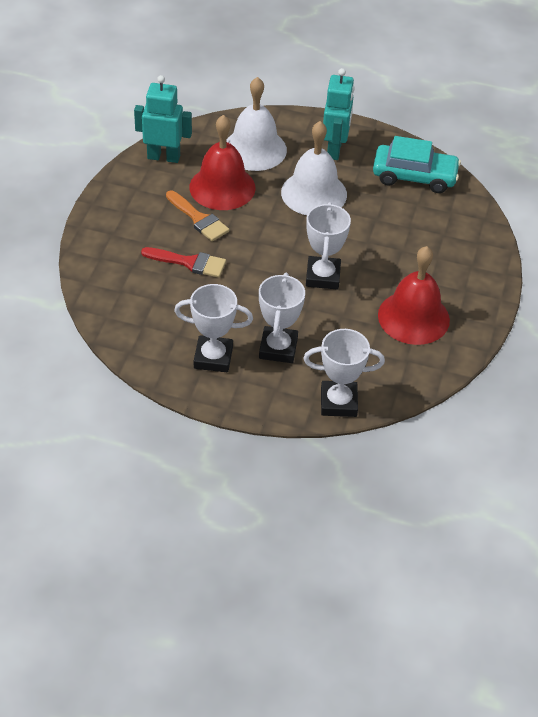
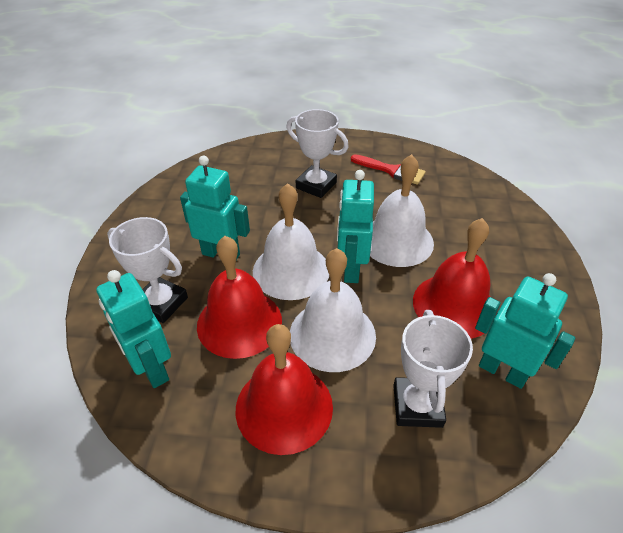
orange brush: 1 -> 0
red bell: 2 -> 3
turquoise car: 1 -> 0
turquoise robot: 2 -> 4
white bell: 2 -> 3
white trophy: 4 -> 3

